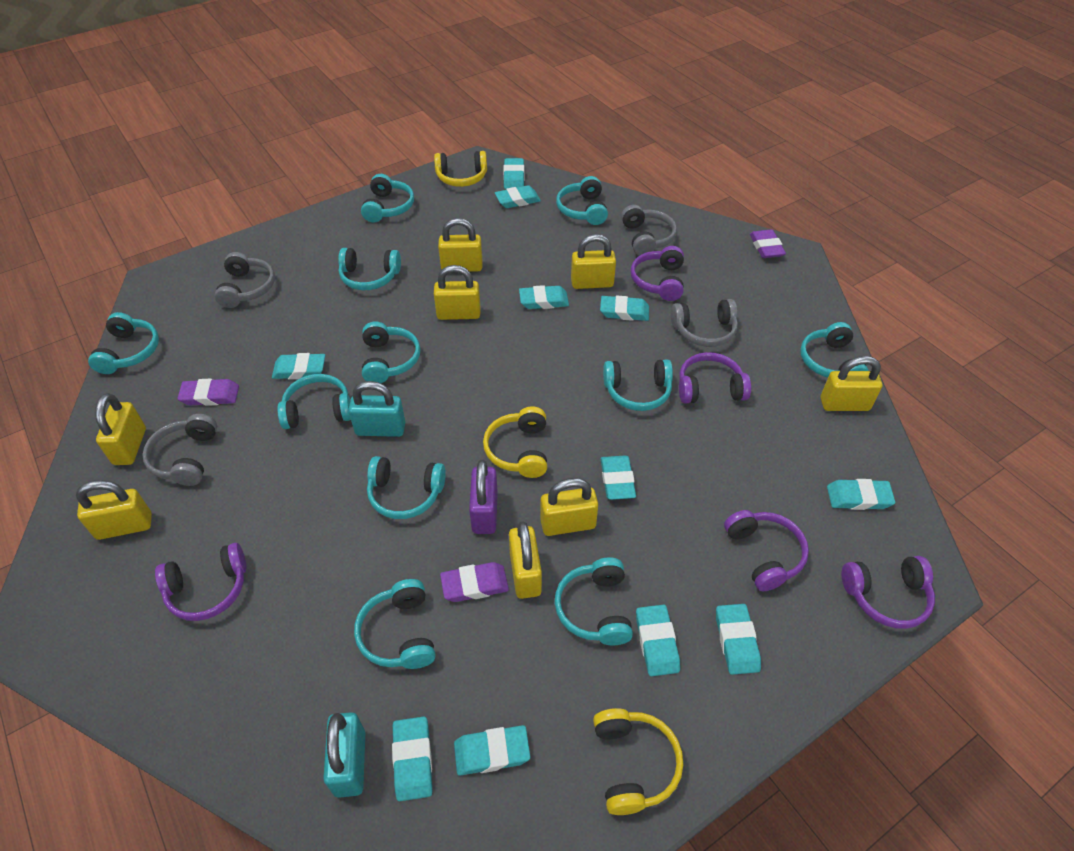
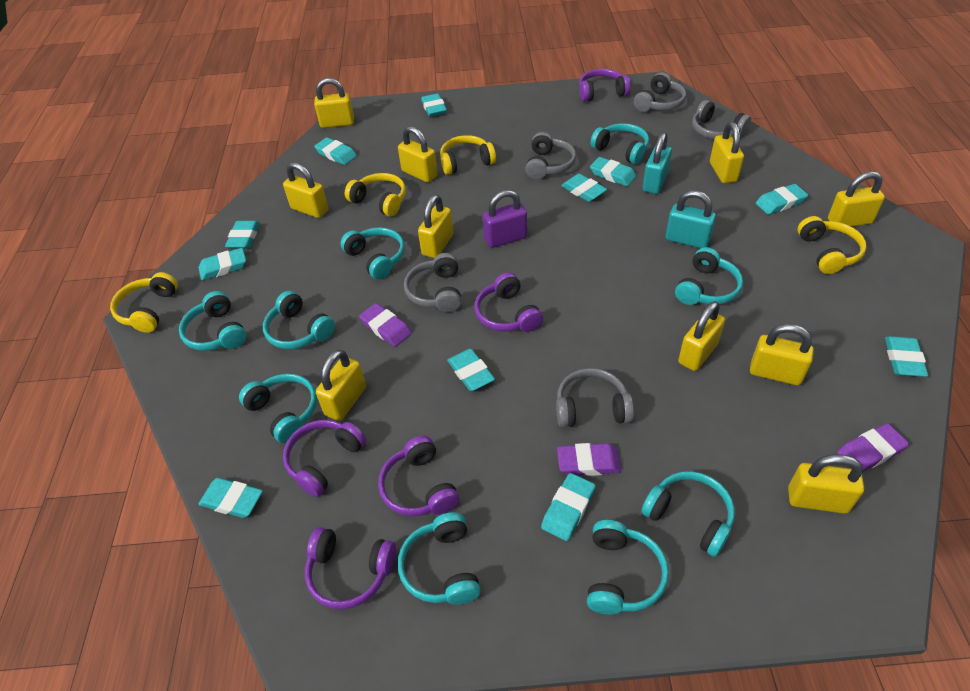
grey headphones: 4 -> 5
turquoise headphones: 11 -> 9
yellow headphones: 3 -> 4
yellow padlock: 8 -> 10

